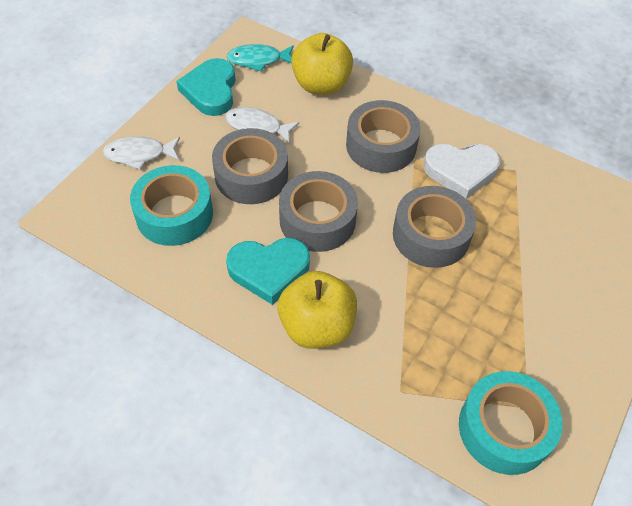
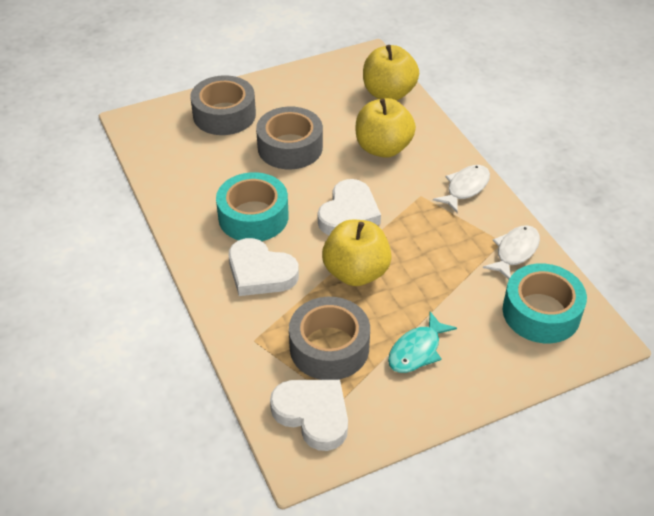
grey tape: 4 -> 3
turquoise heart: 2 -> 0
white heart: 1 -> 3
yellow apple: 2 -> 3

